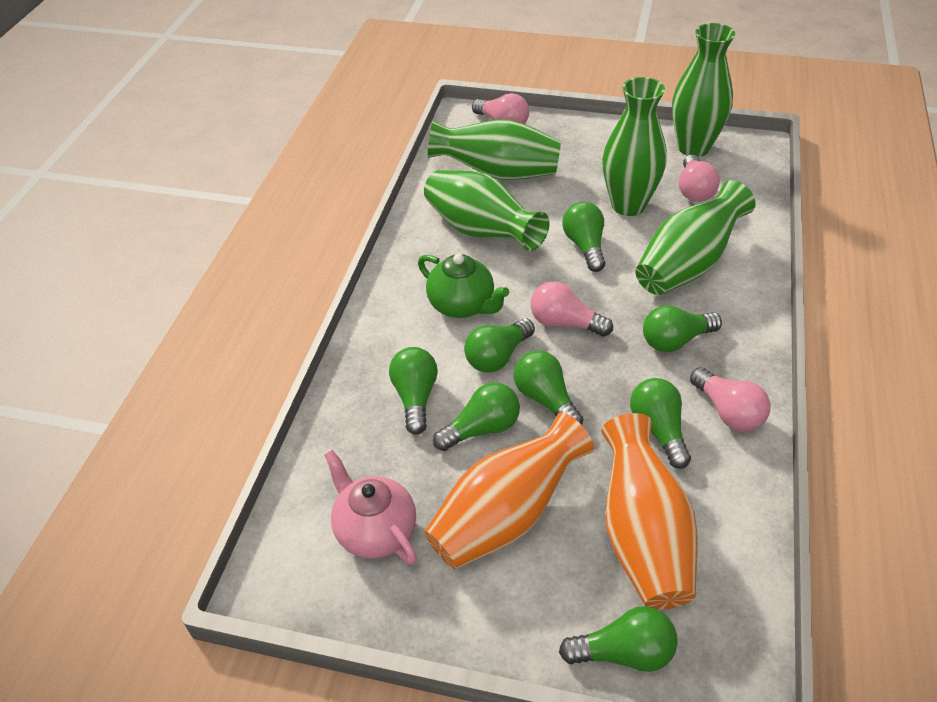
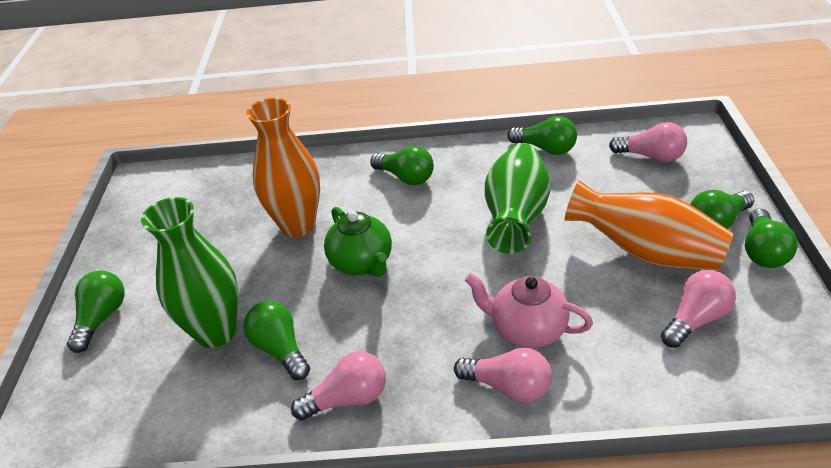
green light bulb: 8 -> 6
green vase: 5 -> 2

